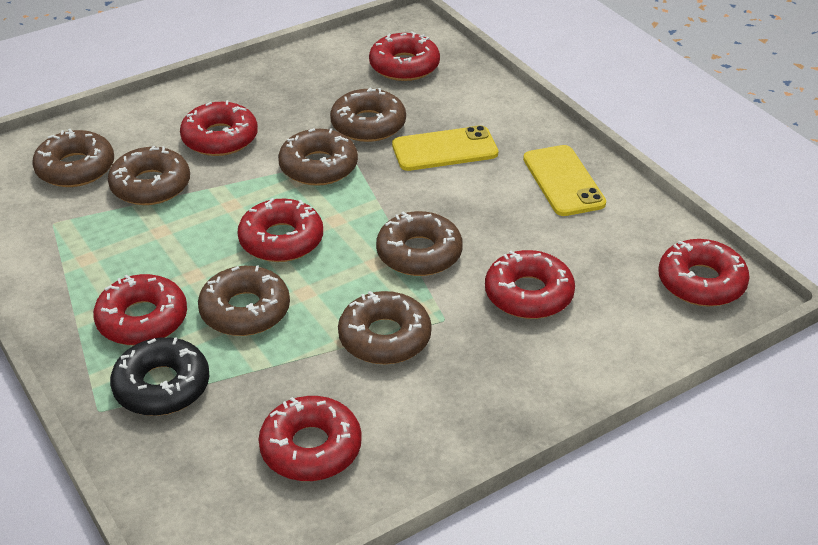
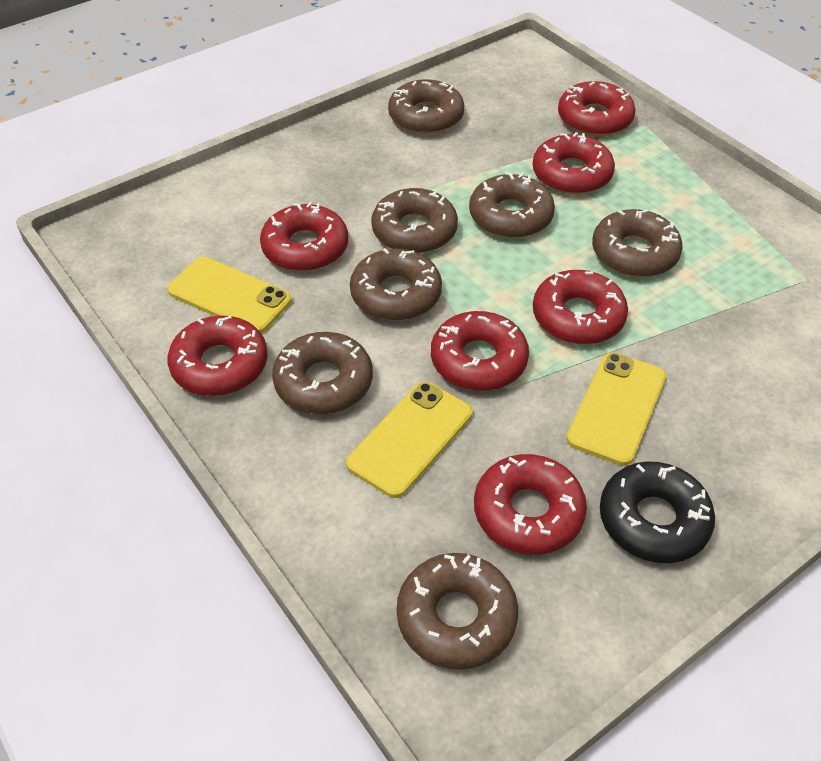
yellow phone: 2 -> 3

